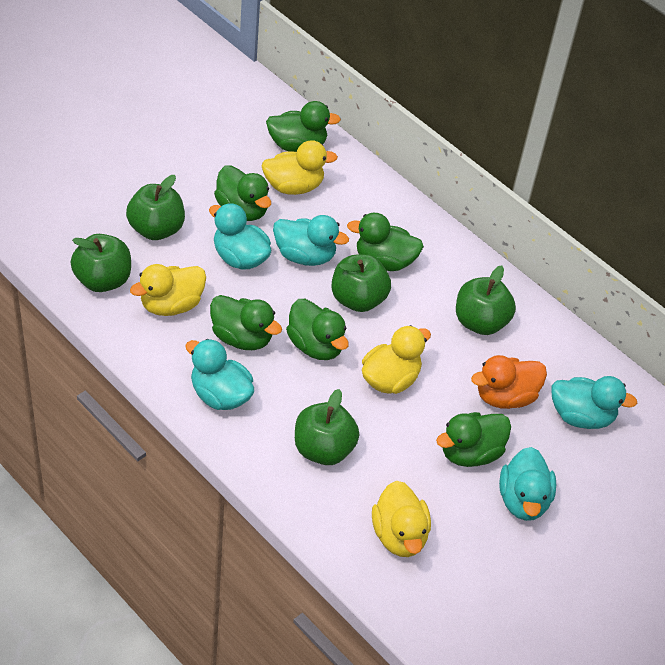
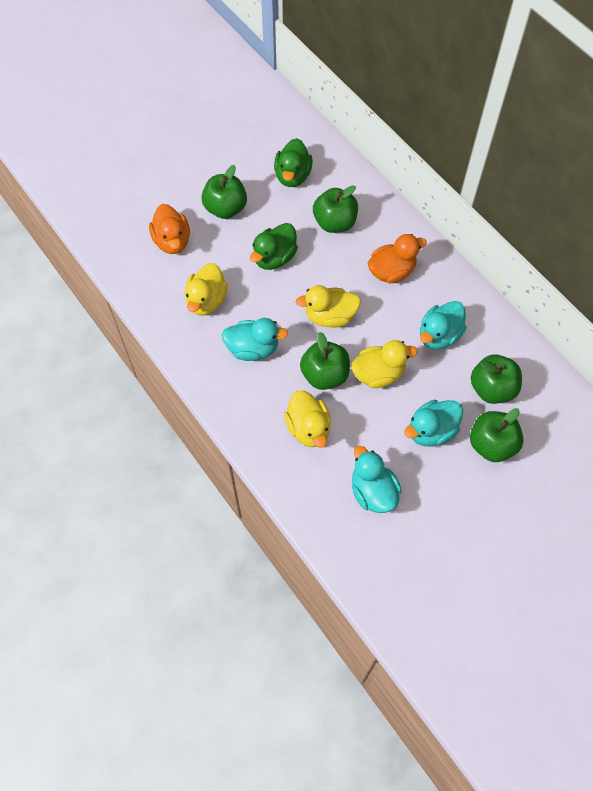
green duck: 6 -> 2
orange duck: 1 -> 2
turquoise duck: 5 -> 4

